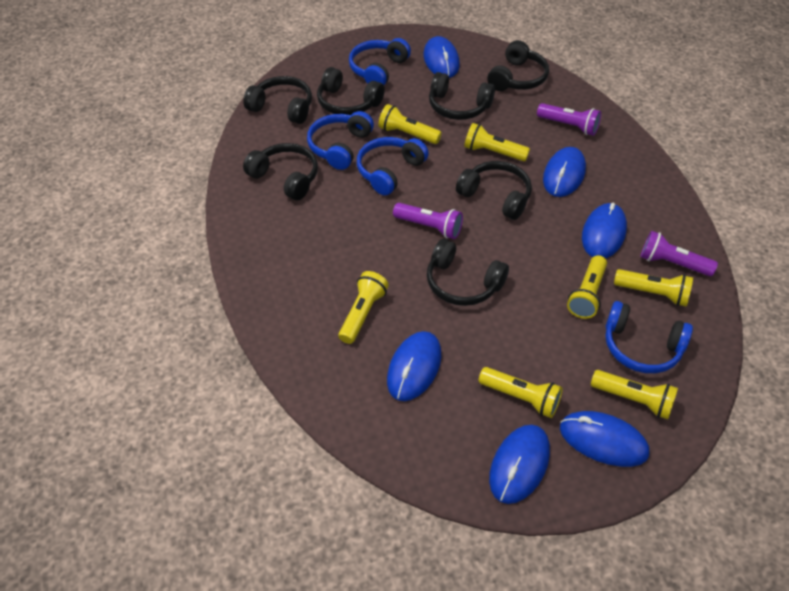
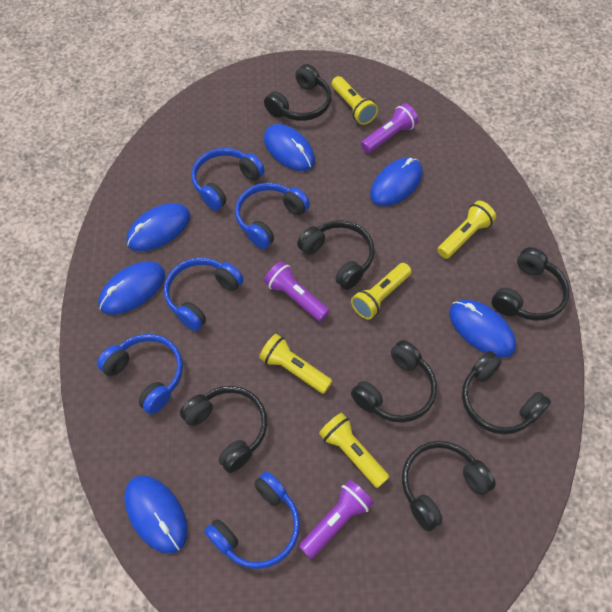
blue headphones: 4 -> 5
yellow flashlight: 7 -> 5

